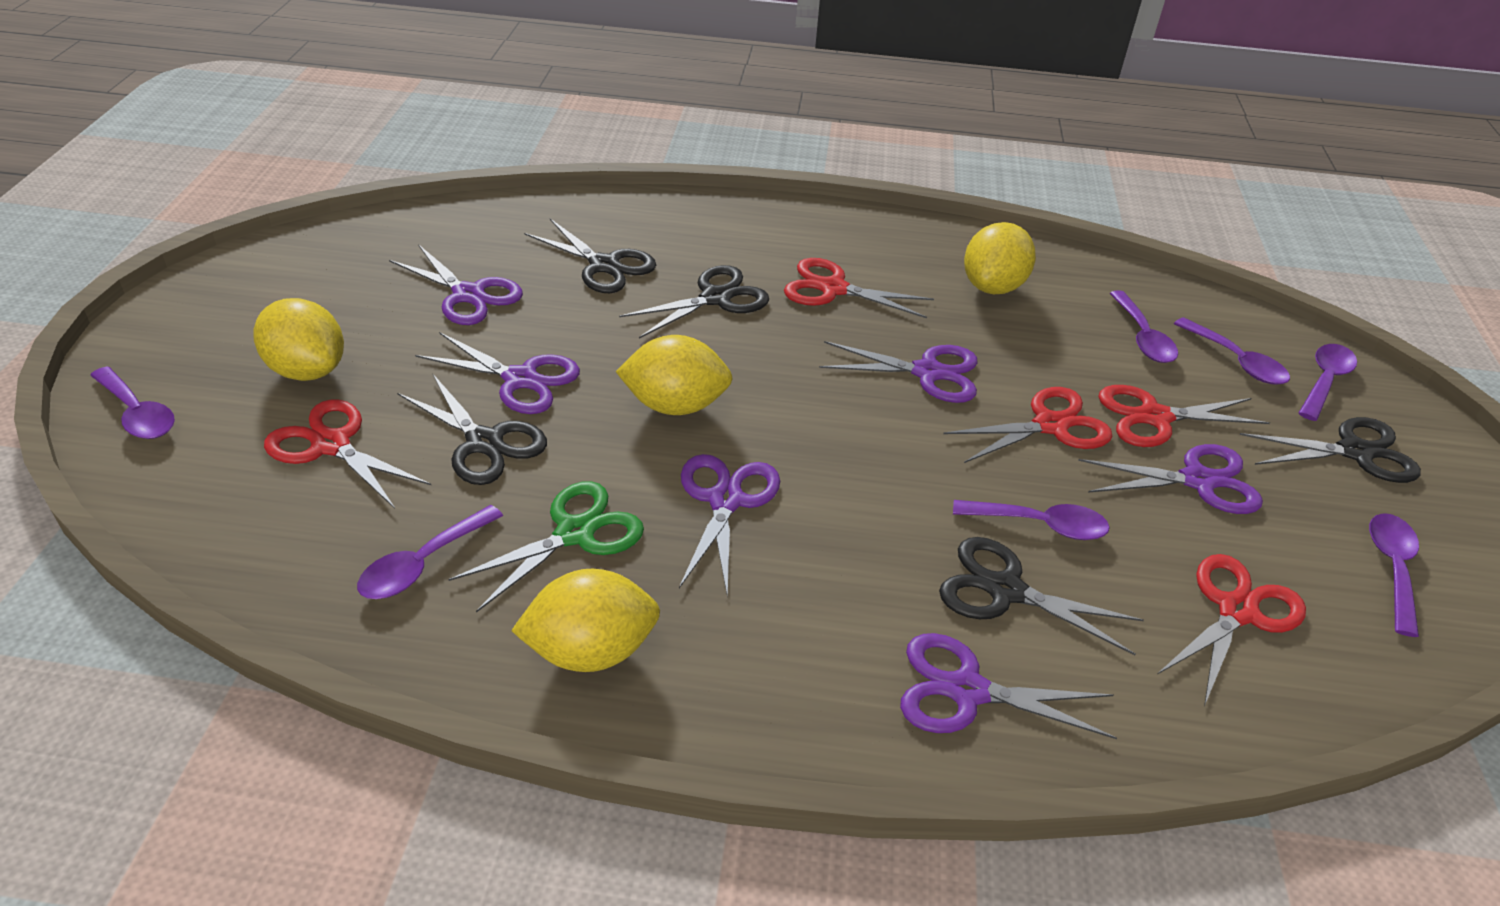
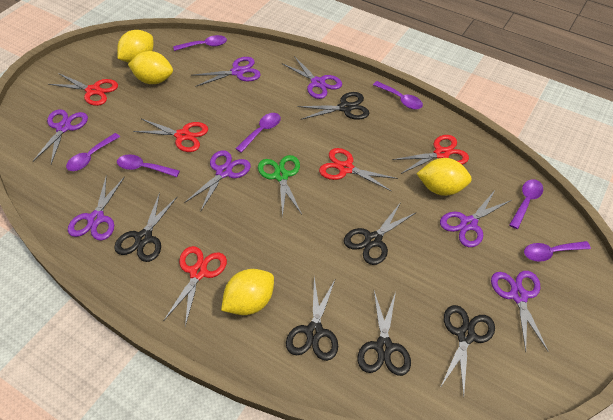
black scissors: 5 -> 6
purple scissors: 6 -> 7

